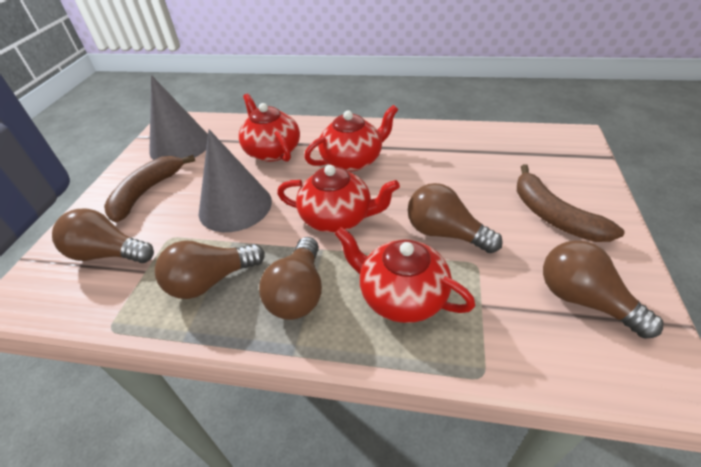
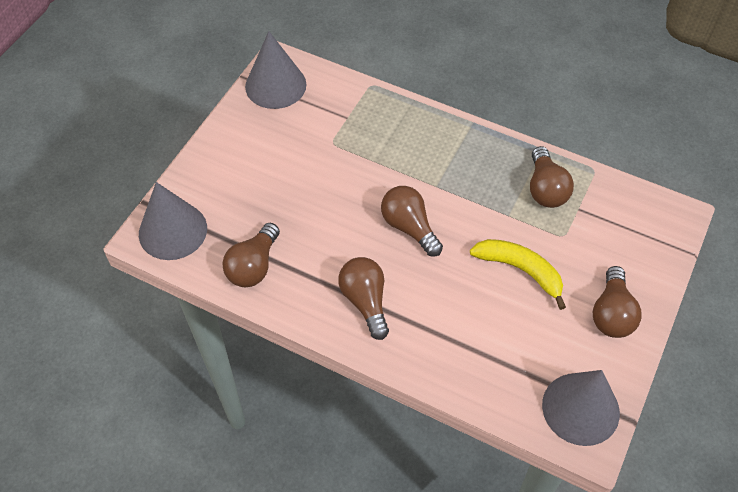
brown banana: 2 -> 0
grey cone: 2 -> 3
red teapot: 4 -> 0
yellow banana: 0 -> 1

